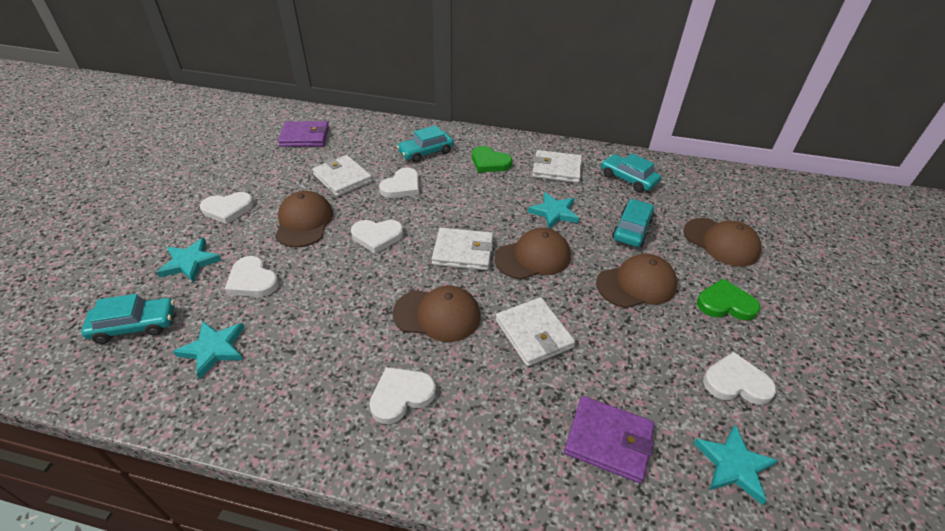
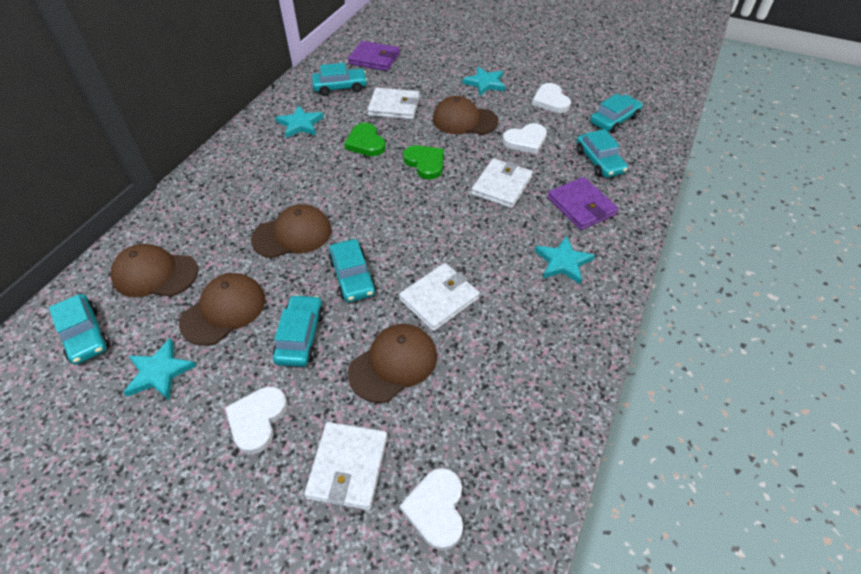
turquoise car: 4 -> 6
white heart: 6 -> 4

